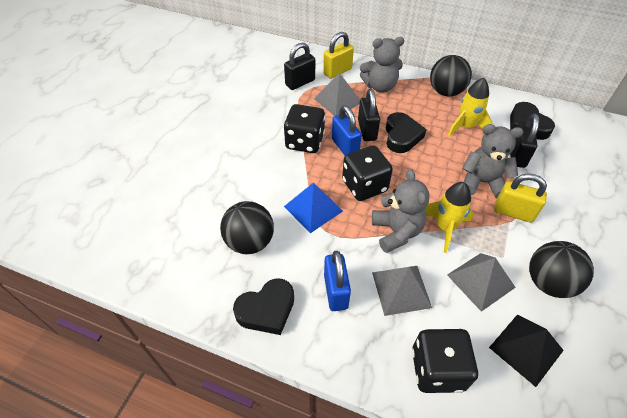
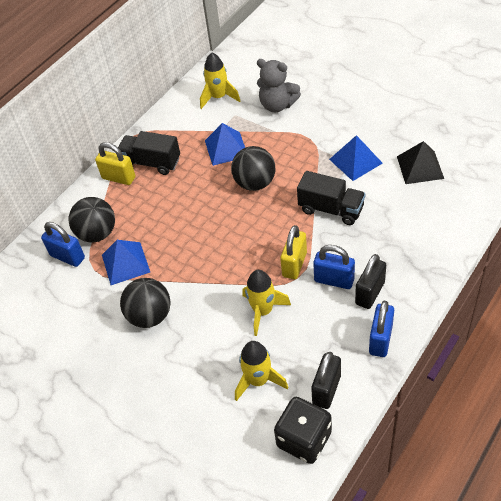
black dice: 3 -> 1
black heart: 3 -> 0
black padlock: 3 -> 2
black truck: 0 -> 2
blue padlock: 2 -> 3
blue pyramid: 1 -> 3
grey pyramid: 3 -> 0
grey teddy bear: 3 -> 1
yellow rocket: 2 -> 3

